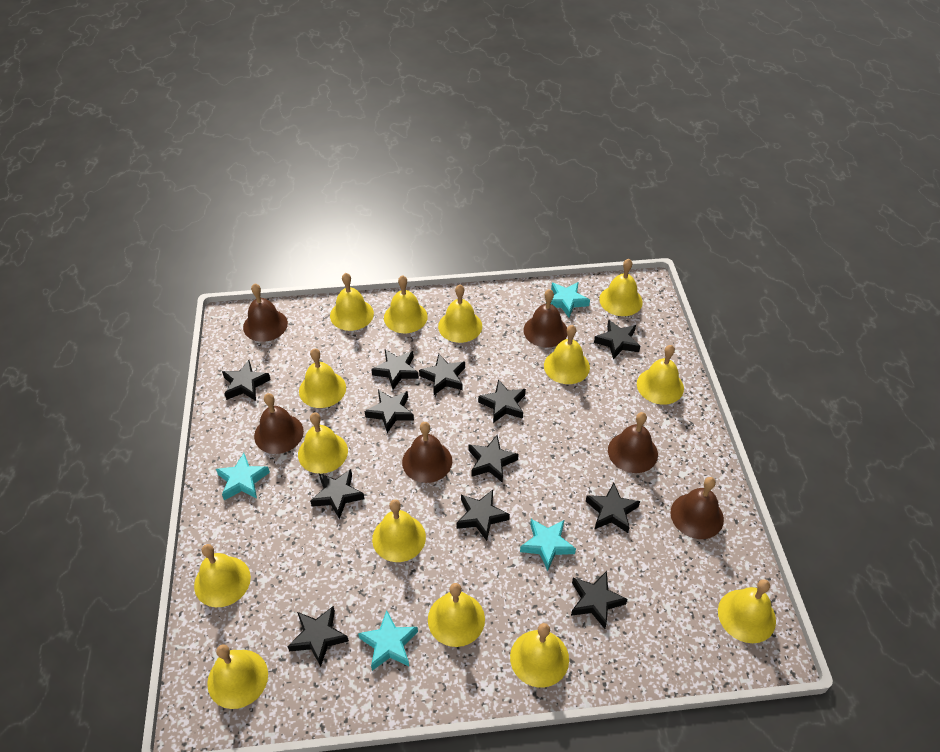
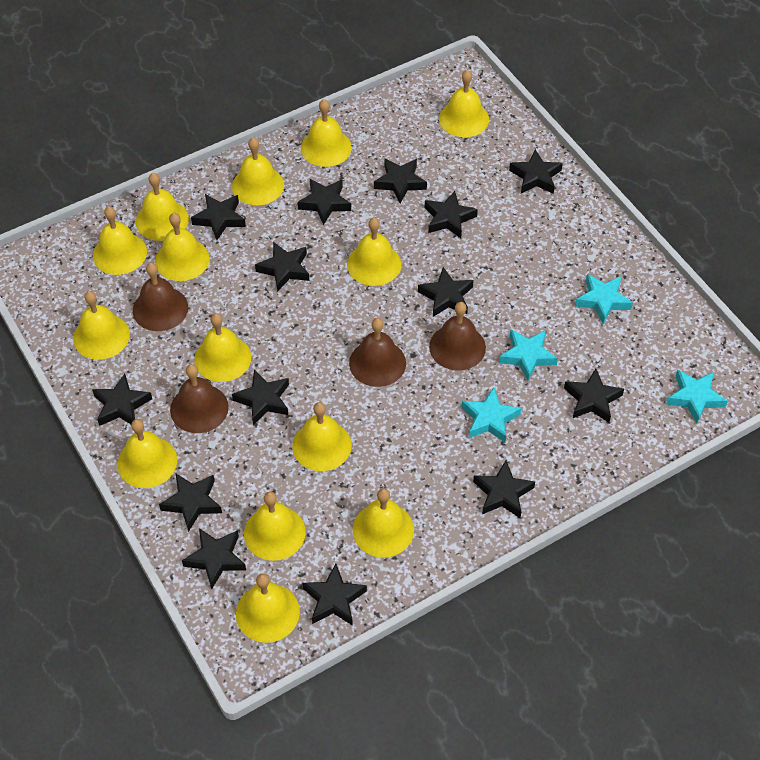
black star: 12 -> 14
brown bell: 6 -> 4

